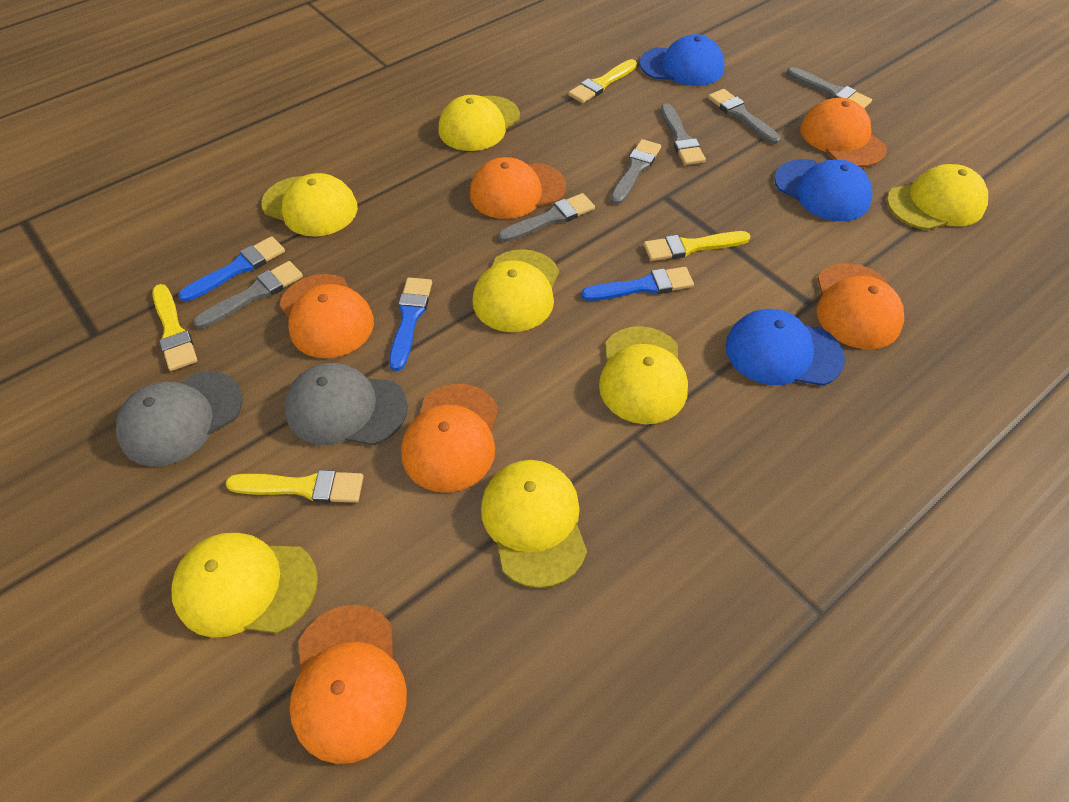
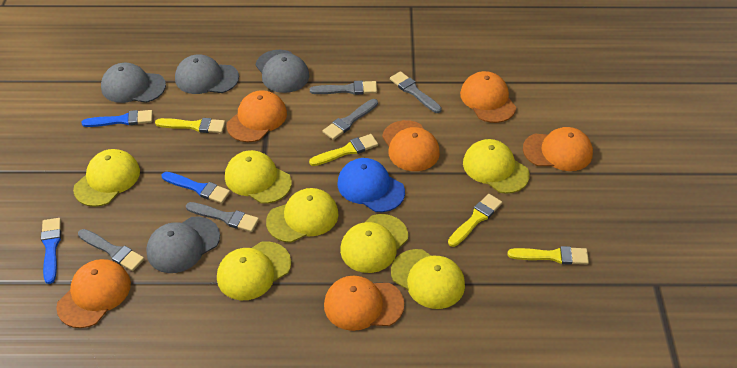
blue cap: 3 -> 1
grey brush: 6 -> 5
grey cap: 2 -> 4

